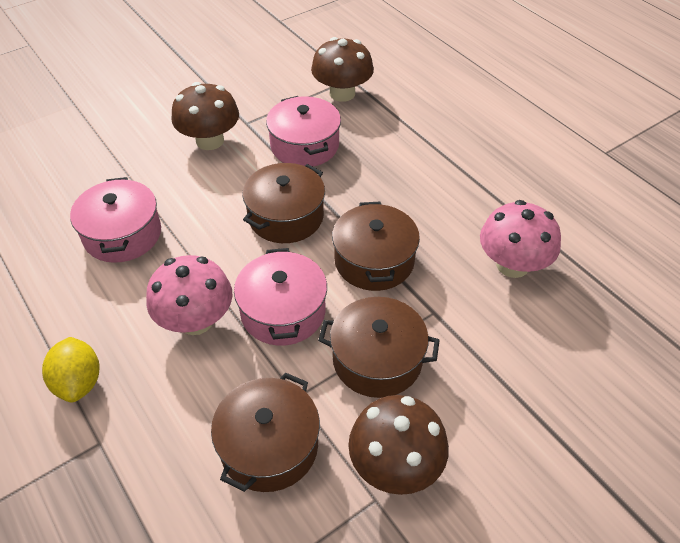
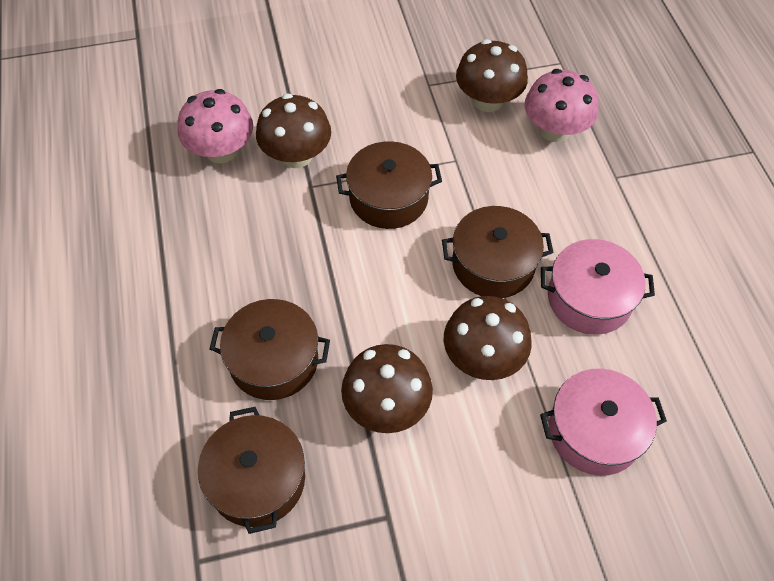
brown mushroom: 3 -> 4
pink pot: 3 -> 2
yellow lemon: 1 -> 0

